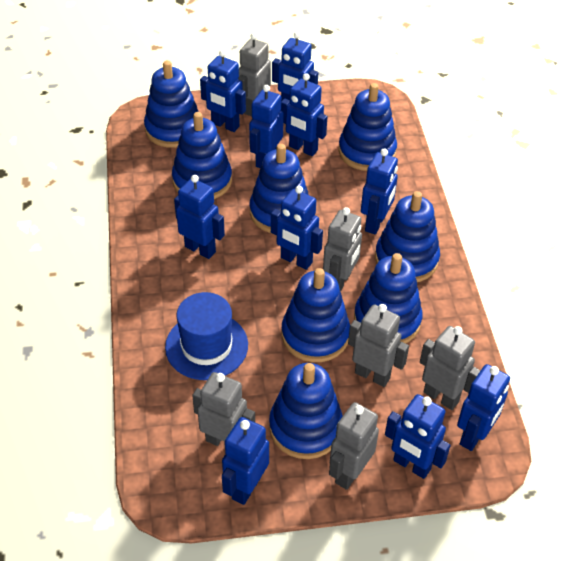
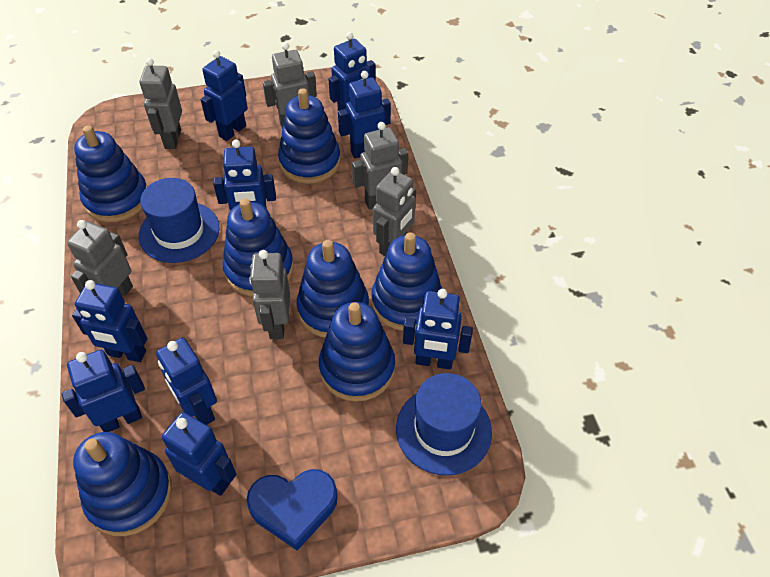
blue hat: 1 -> 2
blue heart: 0 -> 1
blue robot: 10 -> 9
blue stacking toy: 8 -> 7

